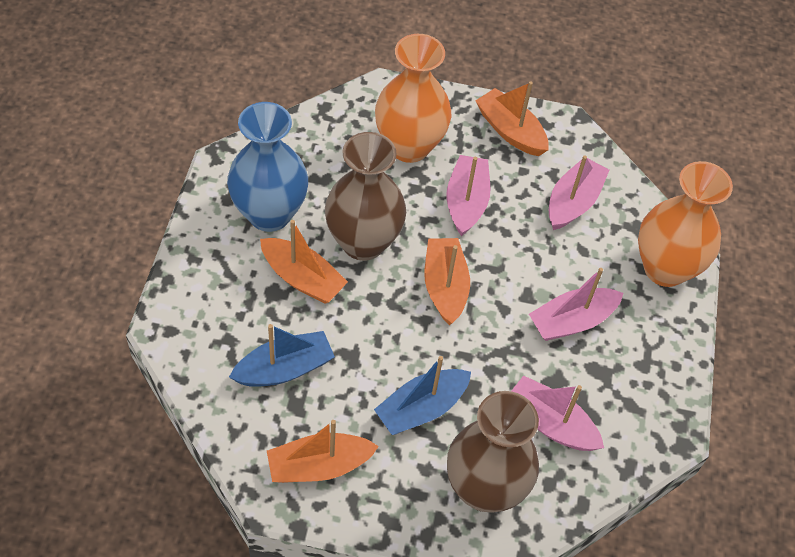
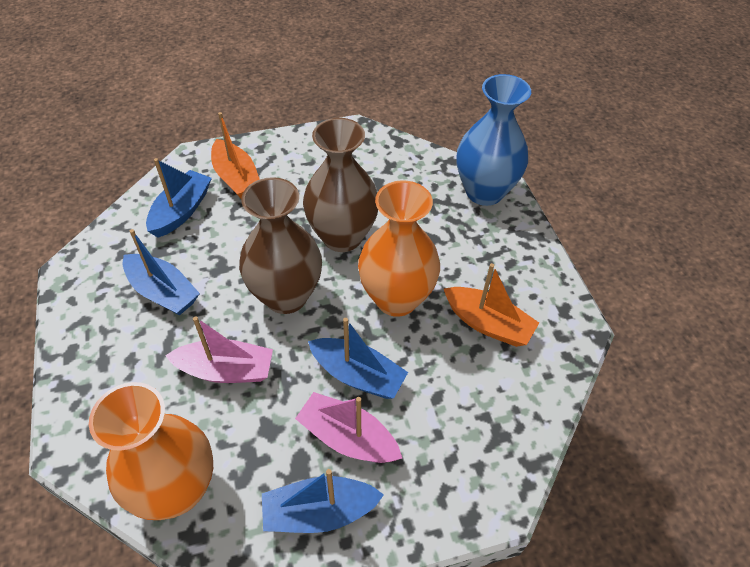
blue boat: 2 -> 4
orange boat: 4 -> 2
pink boat: 4 -> 2

